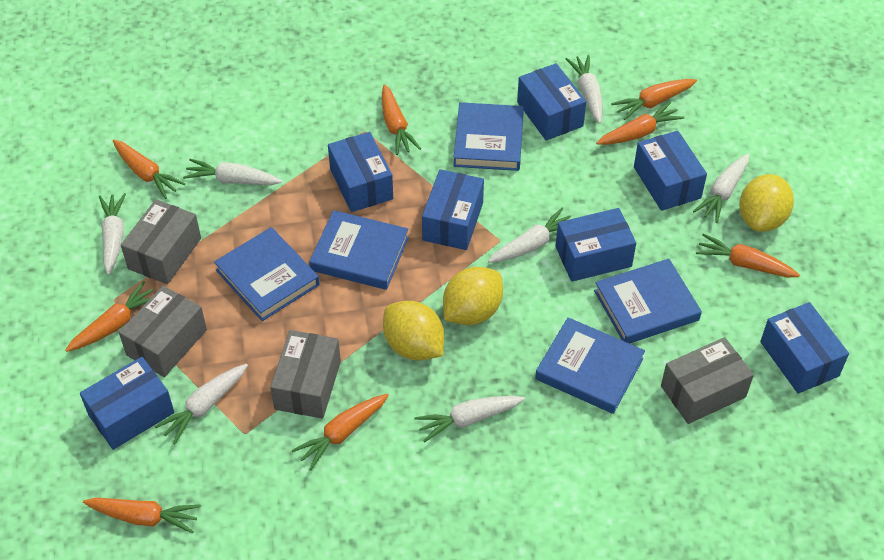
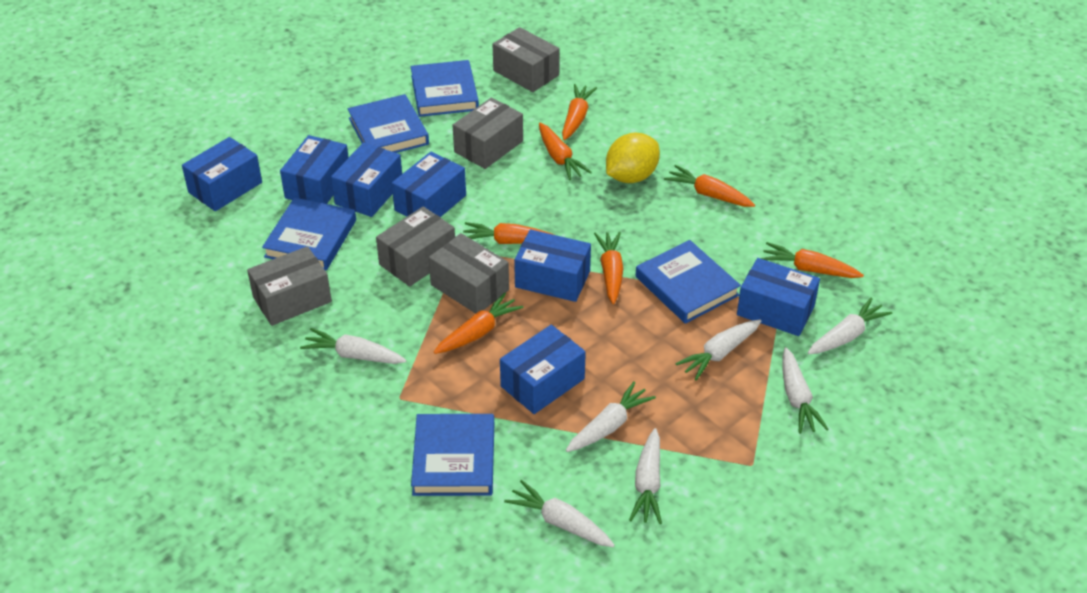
grey box: 4 -> 5
orange carrot: 8 -> 7
yellow lemon: 3 -> 1

